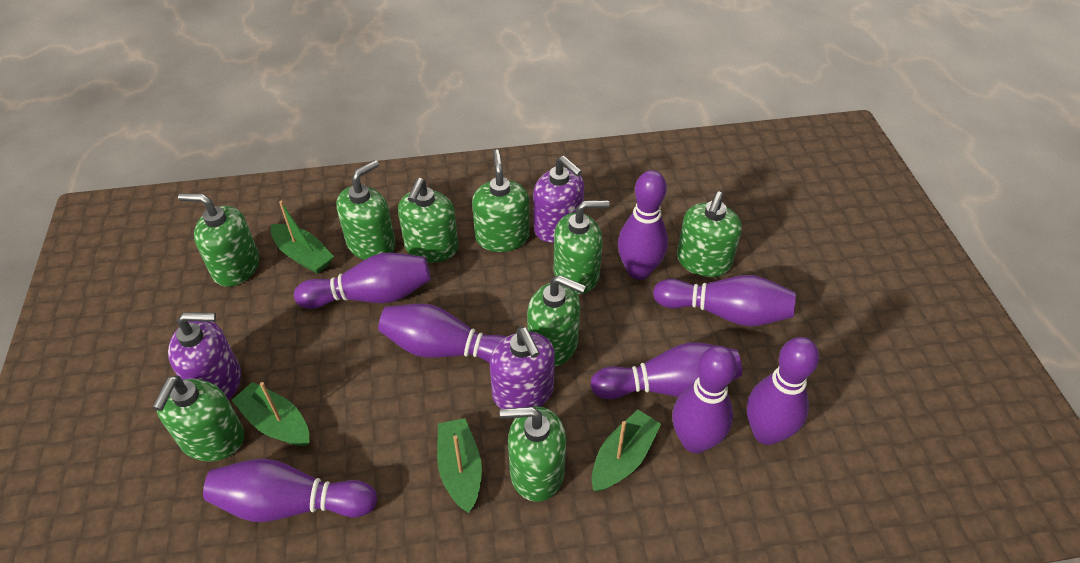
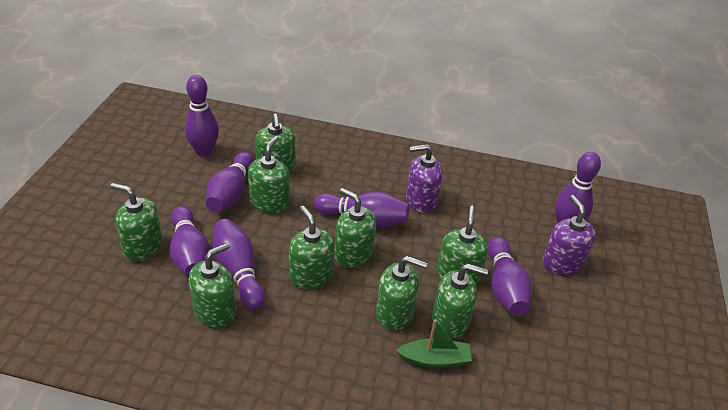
green boat: 4 -> 1
purple bowling pin: 8 -> 7
purple soap dispenser: 3 -> 2

